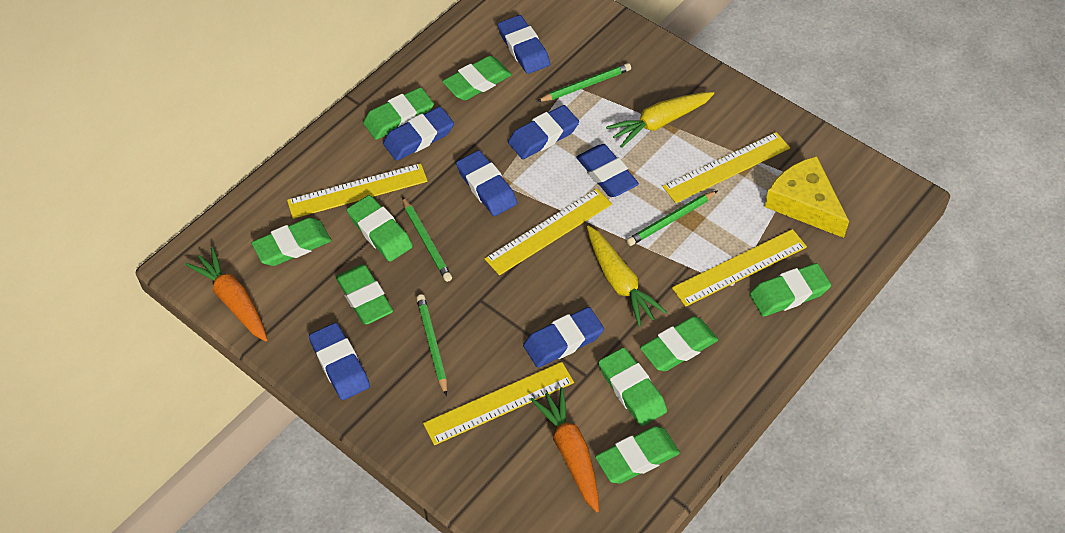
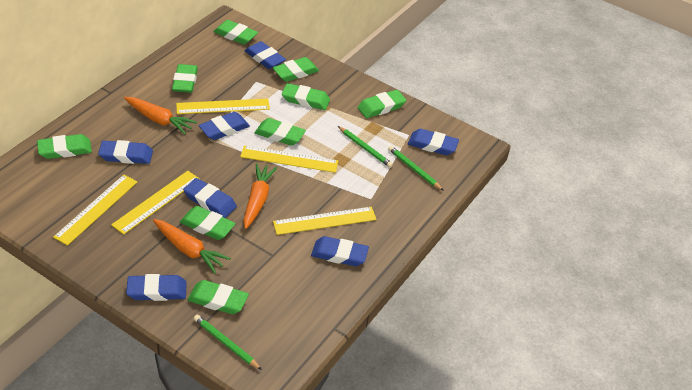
green pencil: 4 -> 3
orange carrot: 2 -> 3
yellow carrot: 2 -> 0
yellow cheese: 1 -> 0

